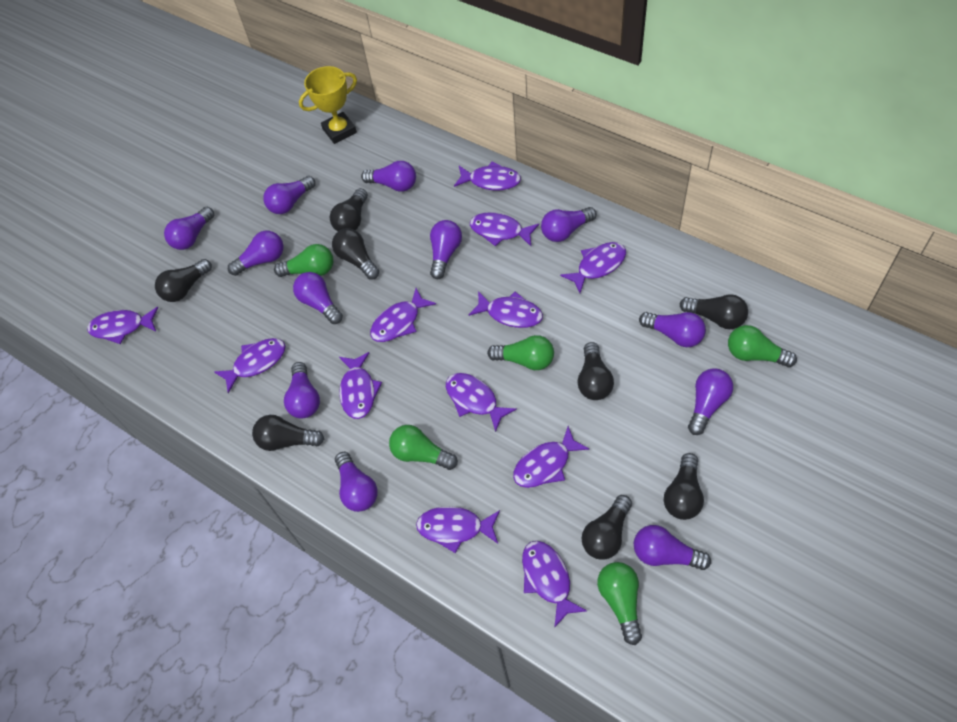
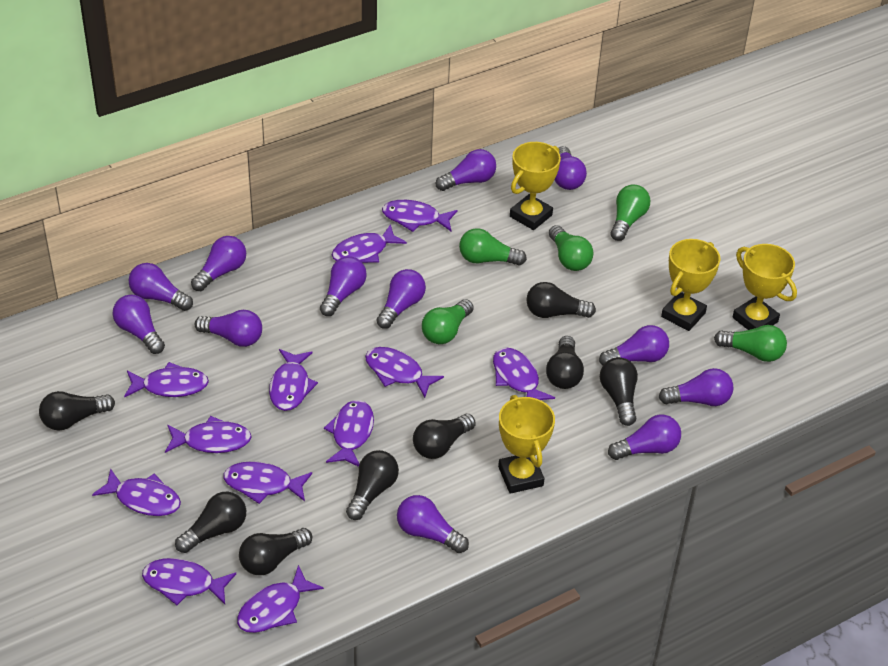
yellow trophy: 1 -> 4

